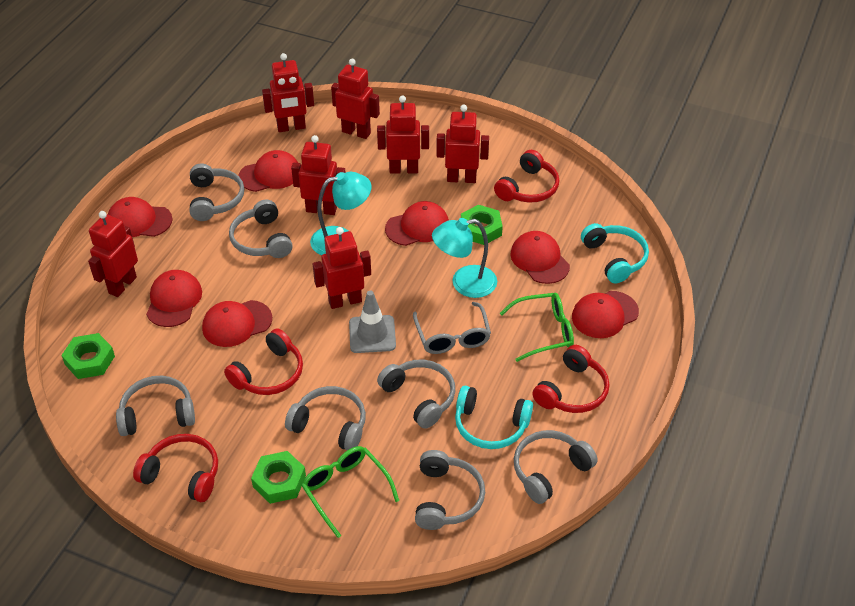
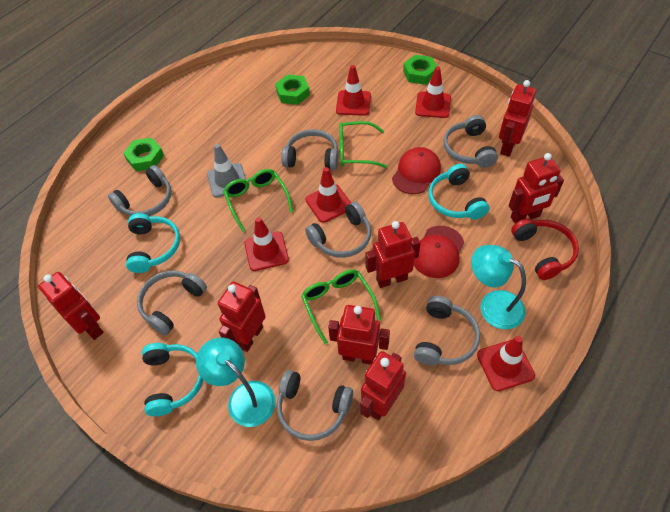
green glasses: 2 -> 3
grey glasses: 1 -> 0
red cap: 7 -> 2
red headphones: 4 -> 1
red traffic cone: 0 -> 5
turquoise headphones: 2 -> 3

